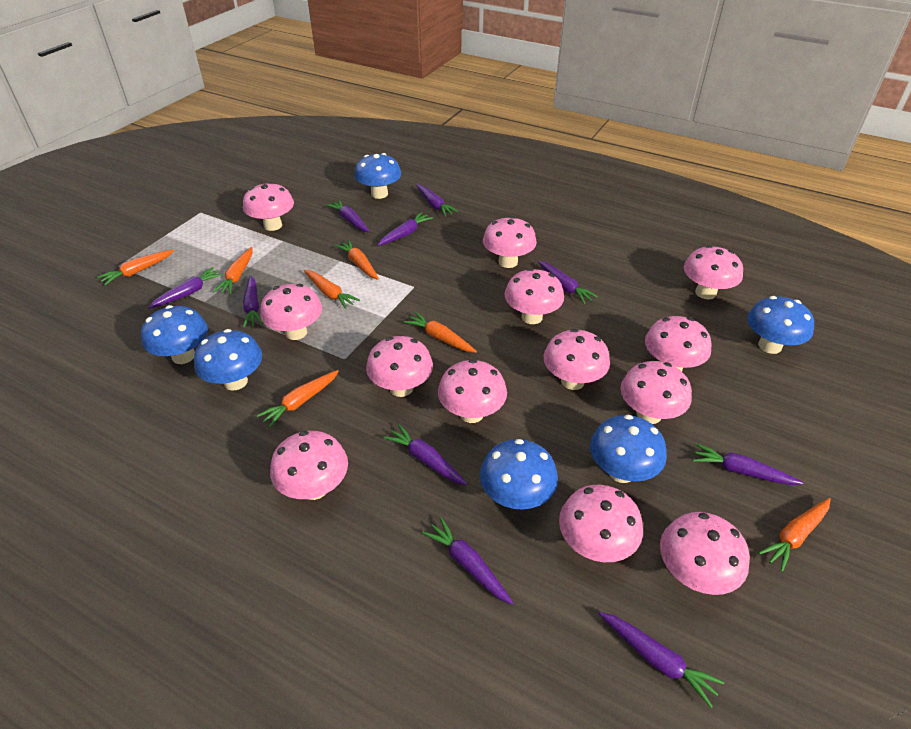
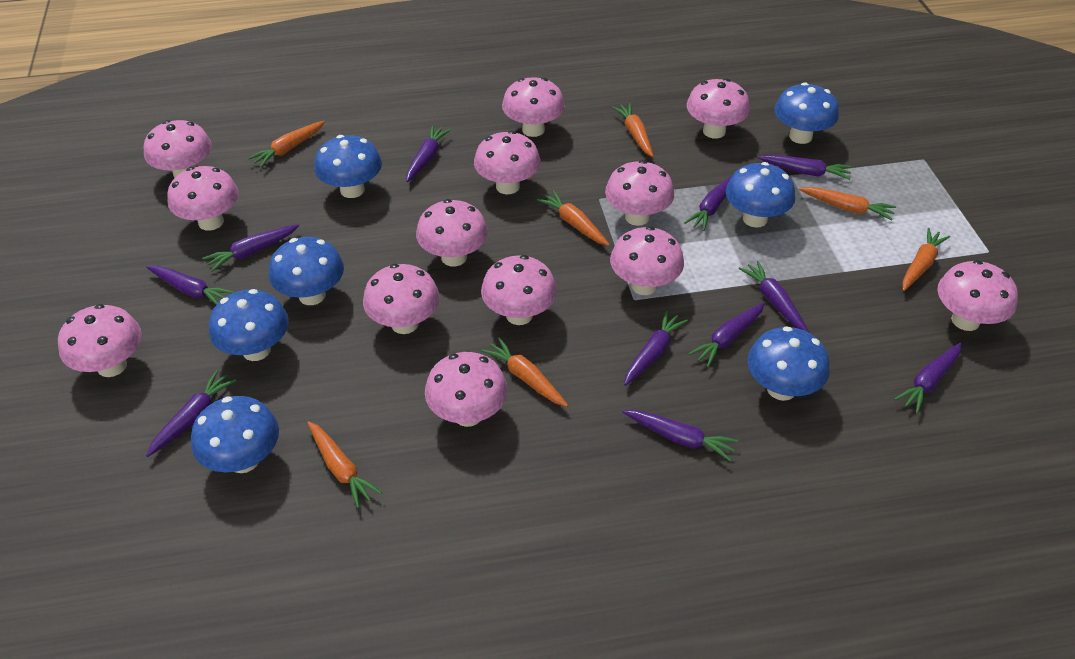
blue mushroom: 6 -> 7
purple carrot: 10 -> 11

